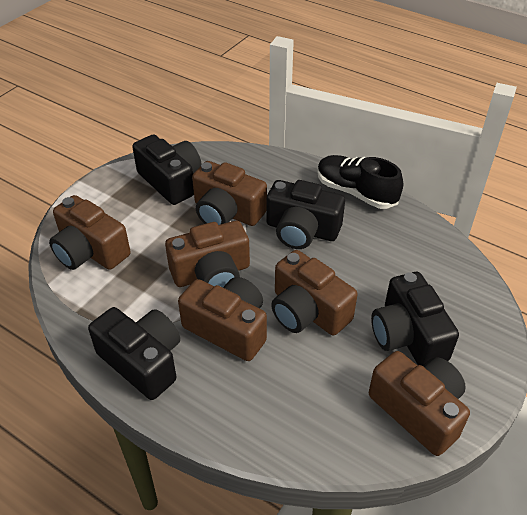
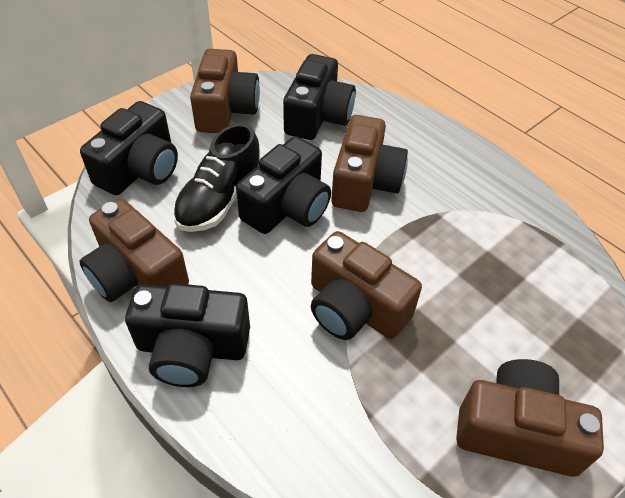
brown camera: 6 -> 5

